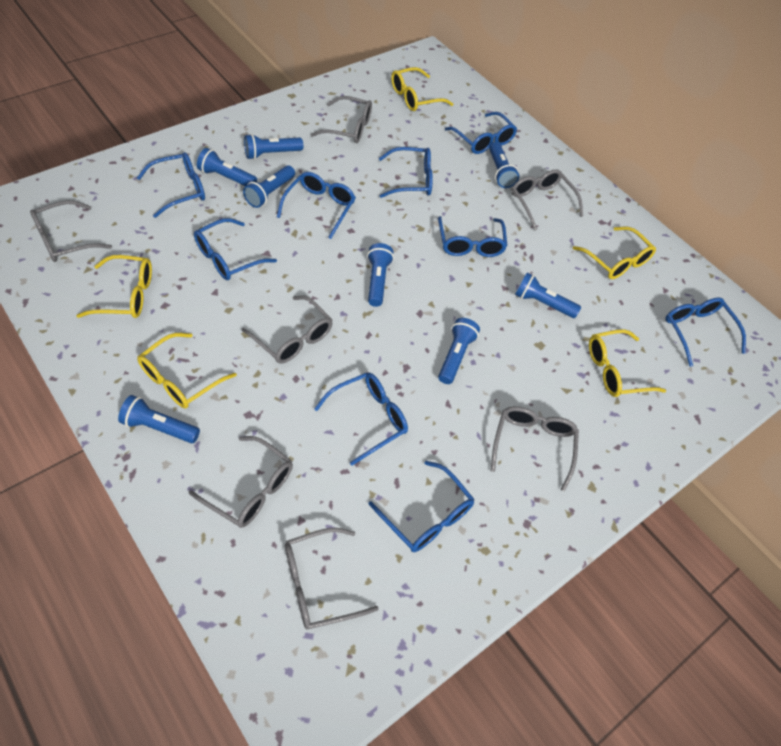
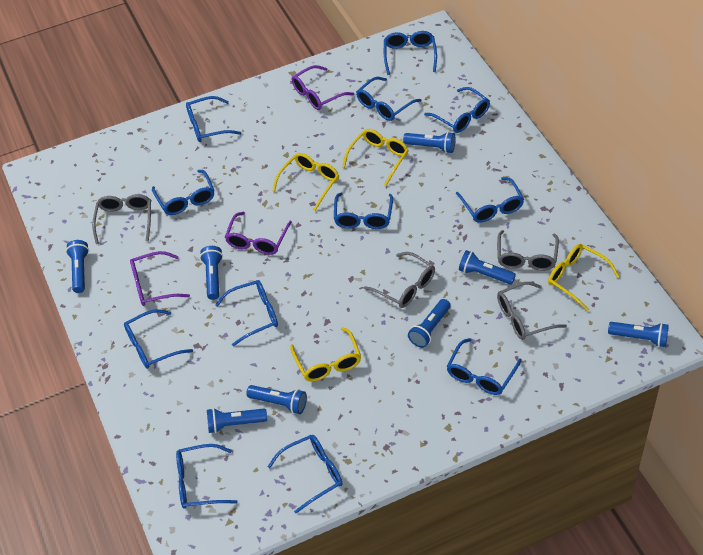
blue glasses: 9 -> 12
grey glasses: 7 -> 4
purple glasses: 0 -> 3
yellow glasses: 5 -> 4

